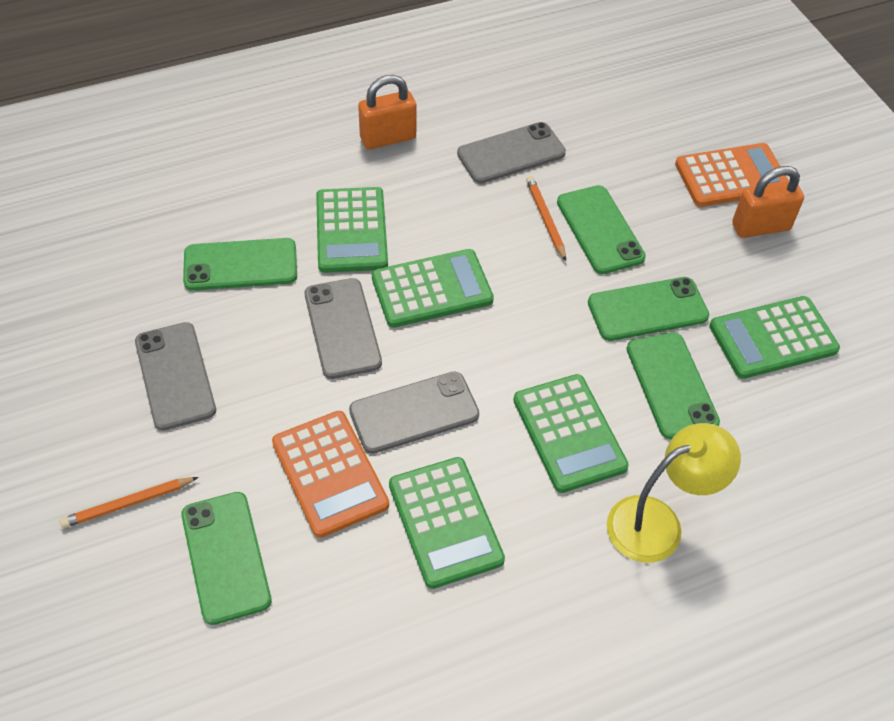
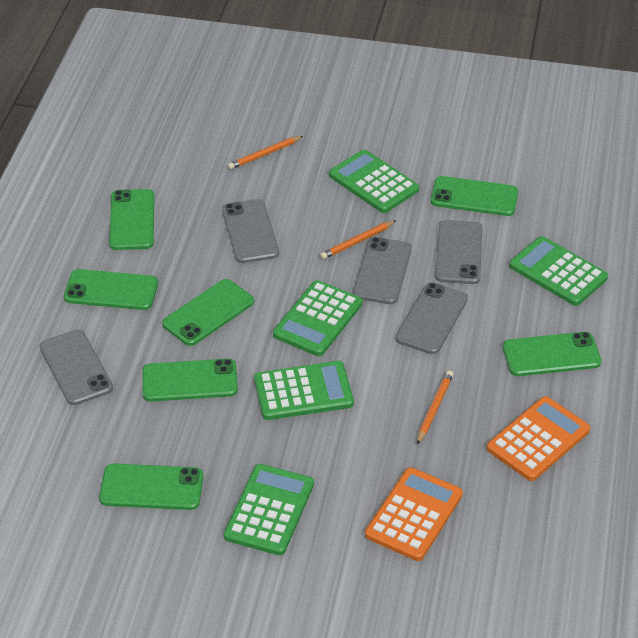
green phone: 5 -> 7
grey phone: 4 -> 5
orange padlock: 2 -> 0
orange pencil: 2 -> 3
yellow lamp: 1 -> 0

